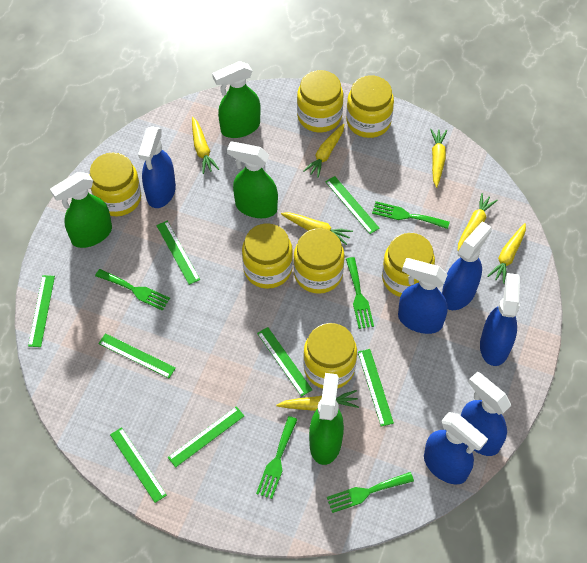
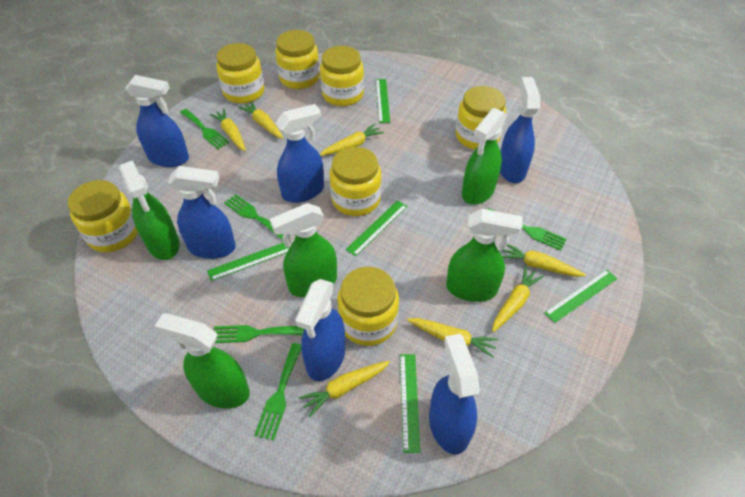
green ruler: 8 -> 5
green spray bottle: 4 -> 5

